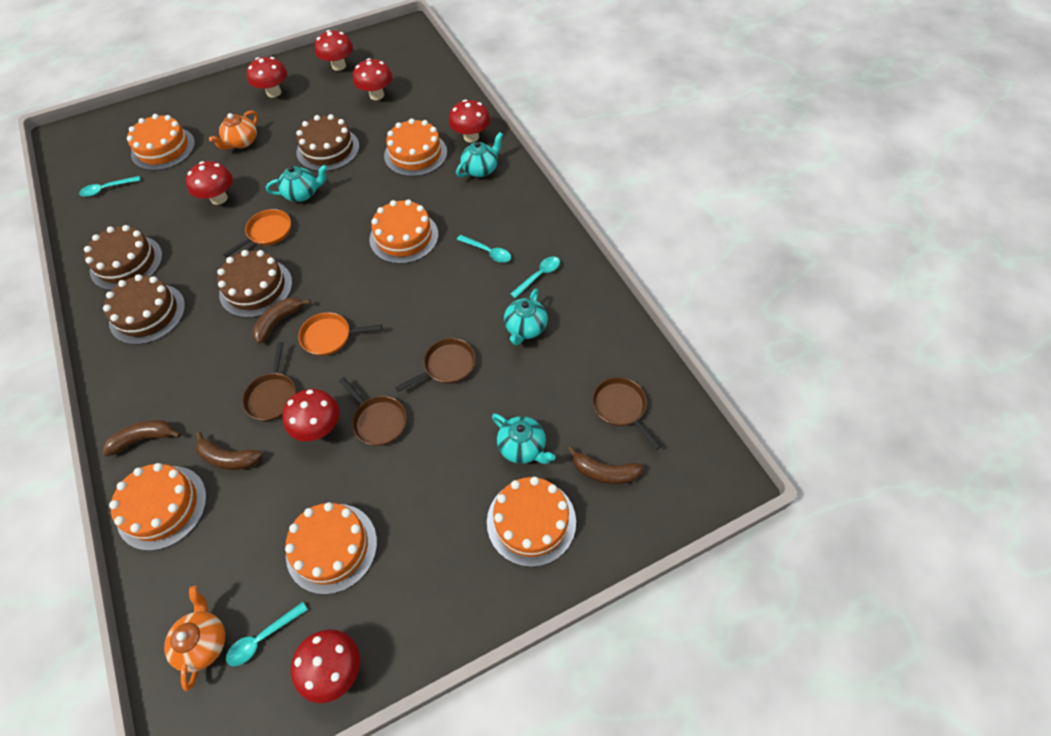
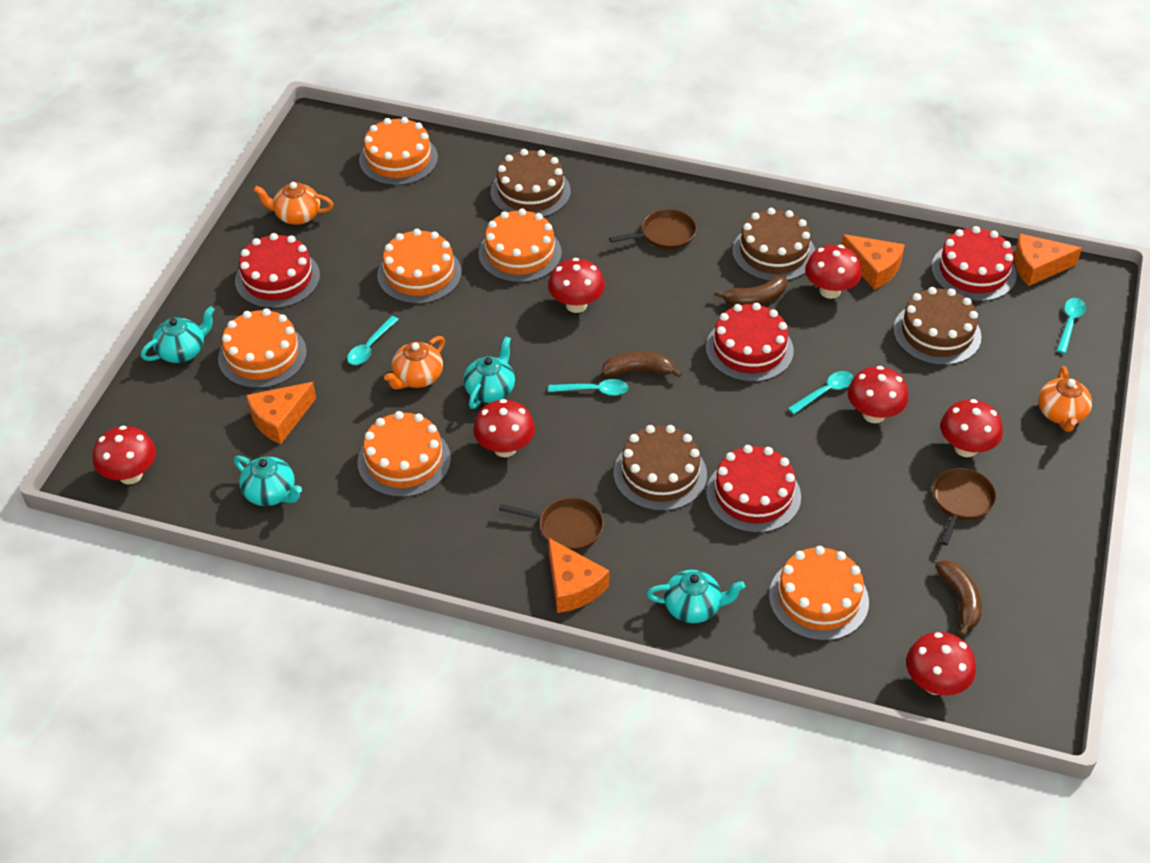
brown banana: 4 -> 3
brown pan: 4 -> 3
orange cheese: 0 -> 4
orange pan: 2 -> 0
orange teapot: 2 -> 3
red cake: 0 -> 4

